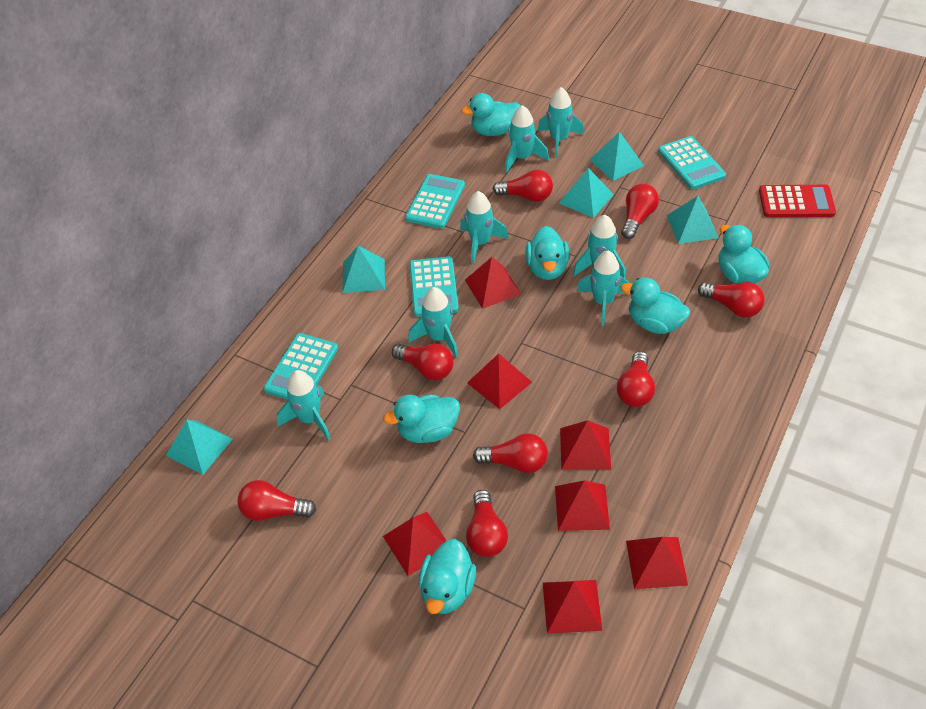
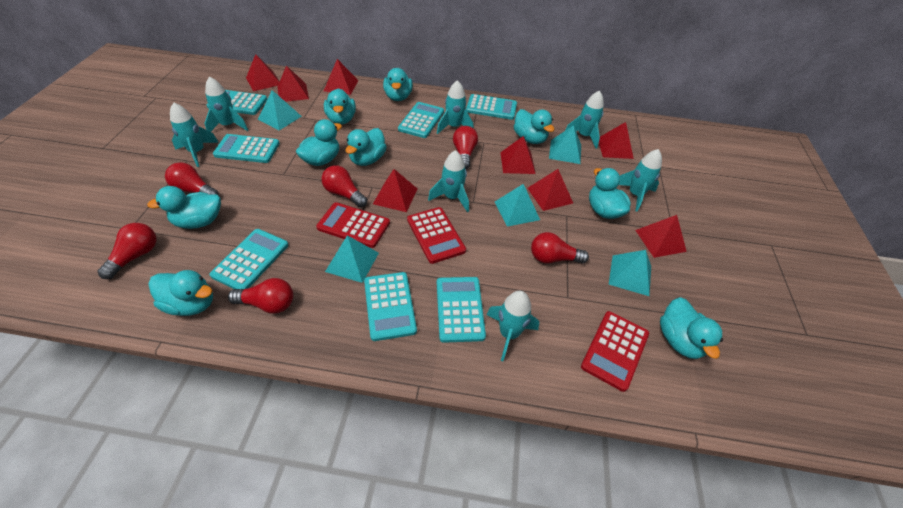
red calculator: 1 -> 3
red light bulb: 8 -> 6
red pyramid: 7 -> 8
turquoise calculator: 4 -> 7
turquoise duck: 6 -> 9

